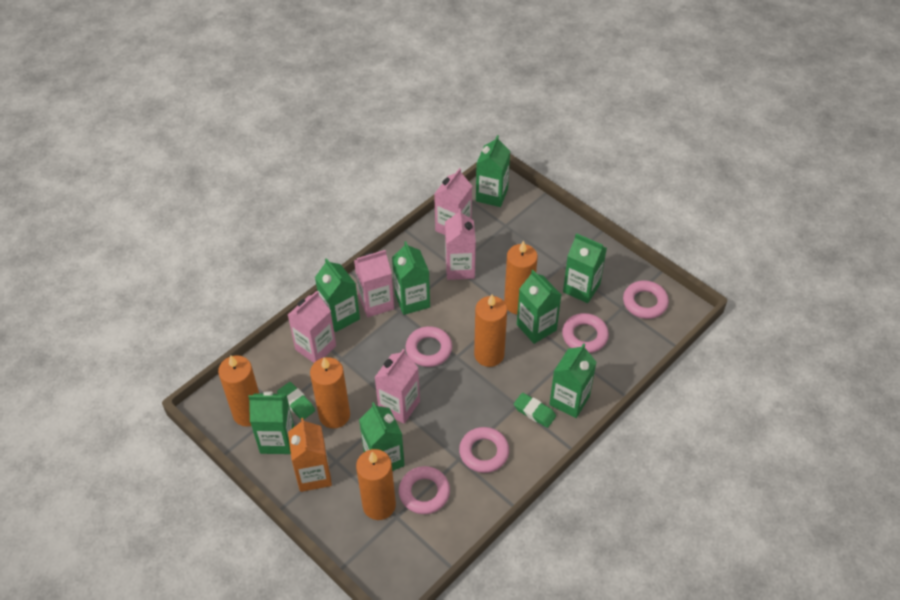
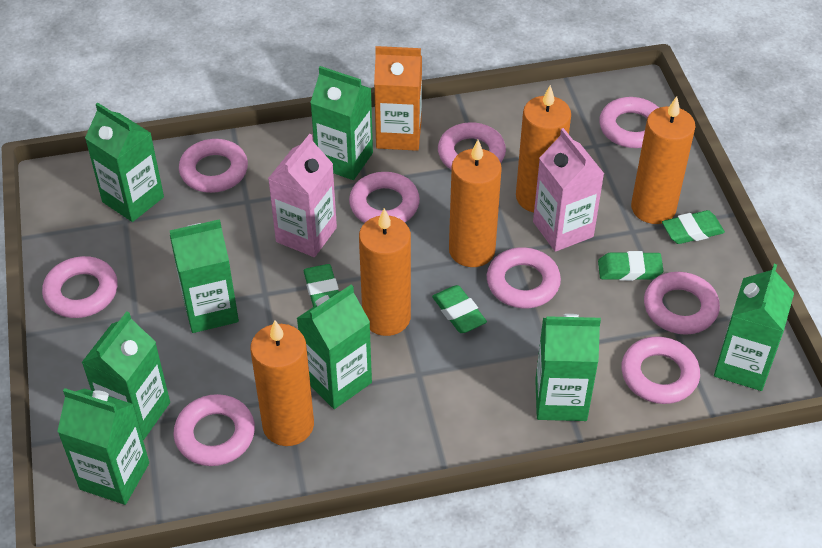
green eraser: 2 -> 4
pink carton: 5 -> 2
pink ring: 5 -> 9

